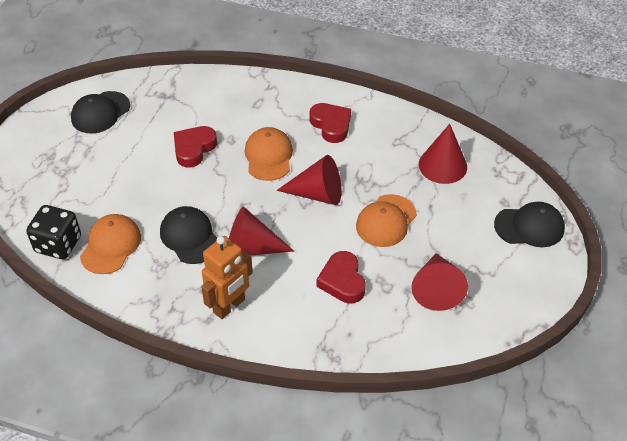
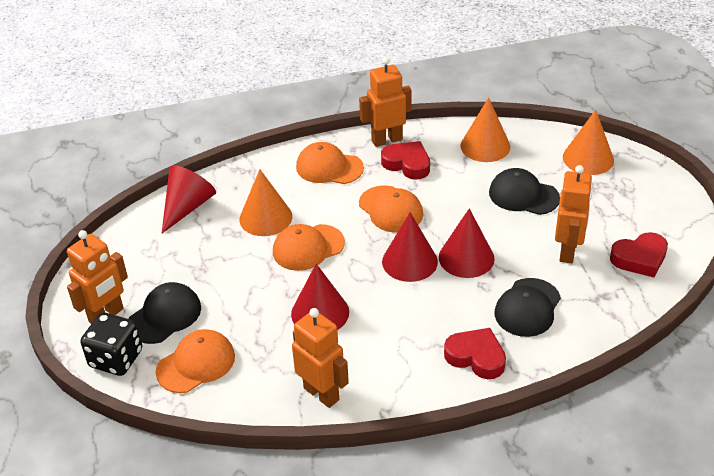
orange cap: 3 -> 4
orange cone: 0 -> 3
orange robot: 1 -> 4

